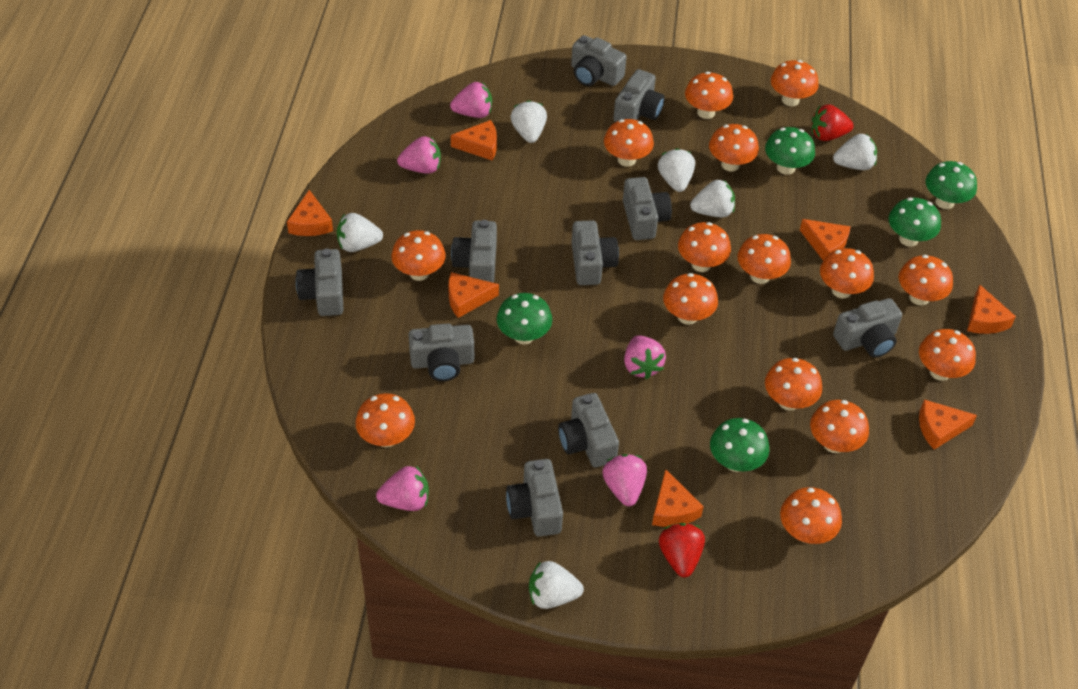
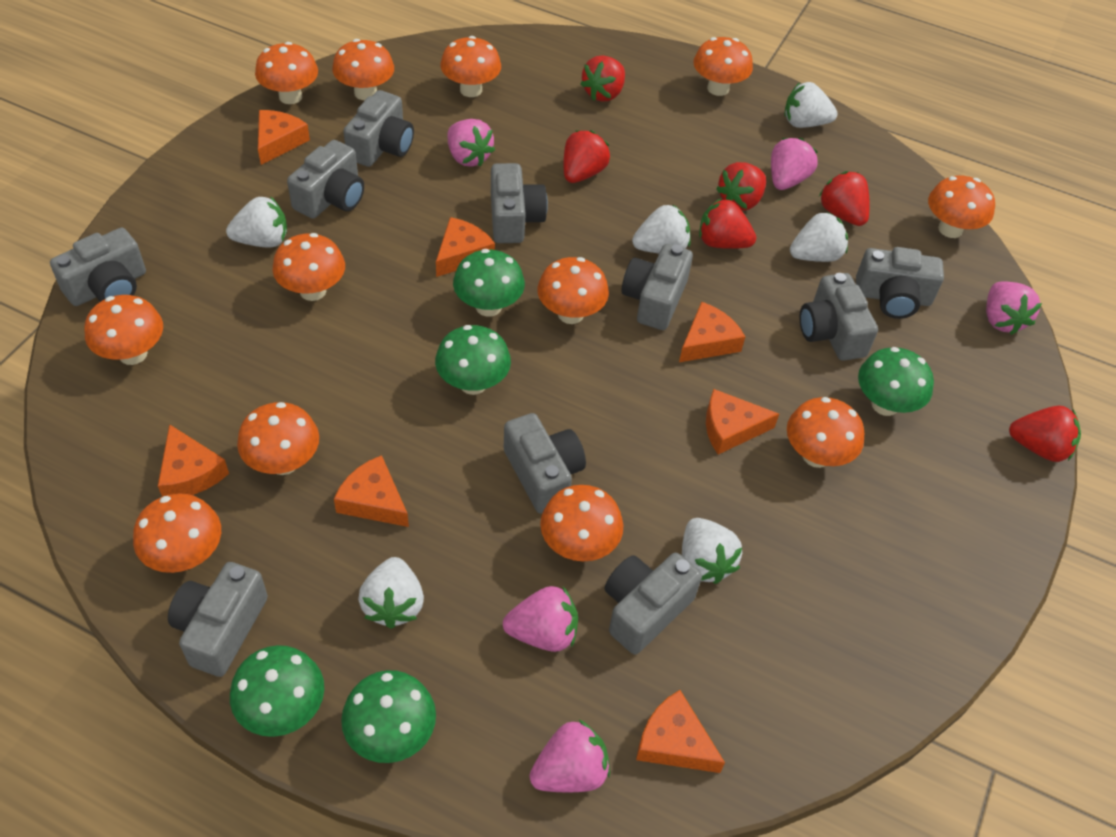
orange mushroom: 15 -> 12
red strawberry: 2 -> 6

